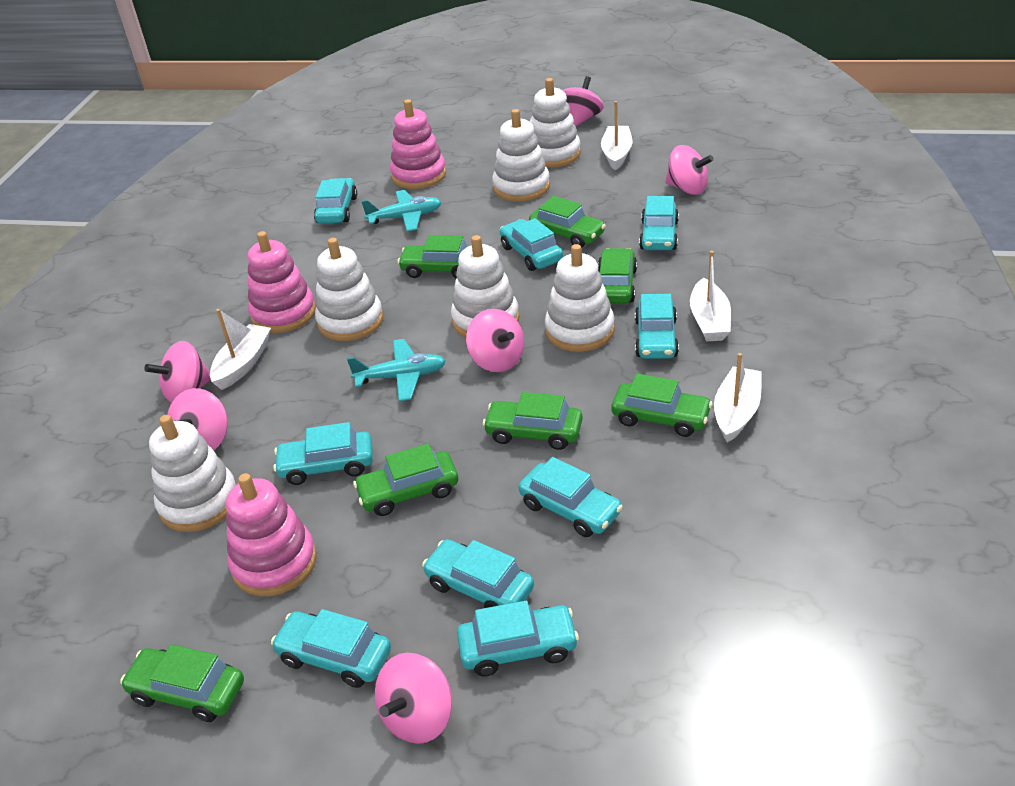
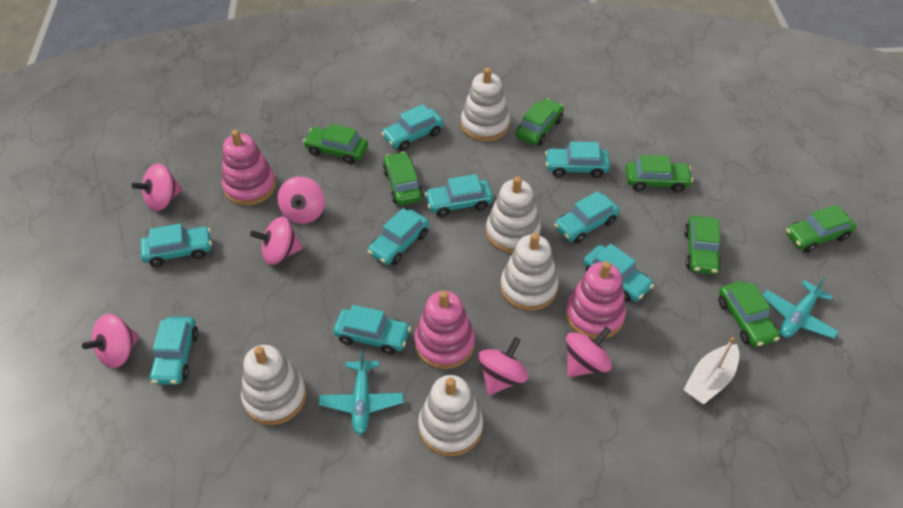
white boat: 4 -> 1
white stacking toy: 6 -> 5

